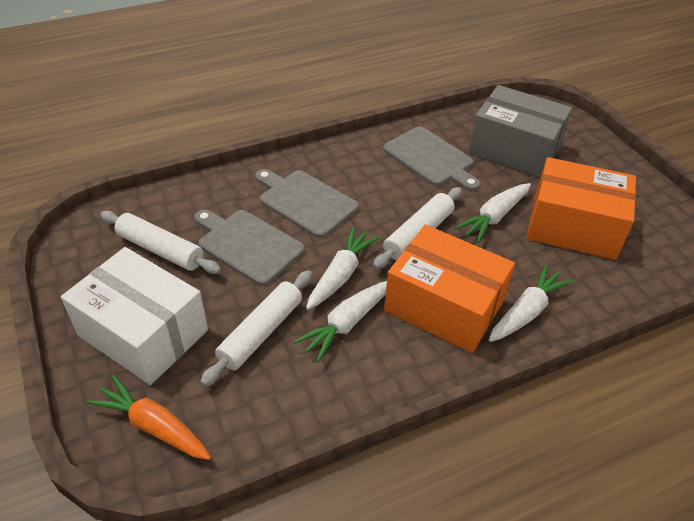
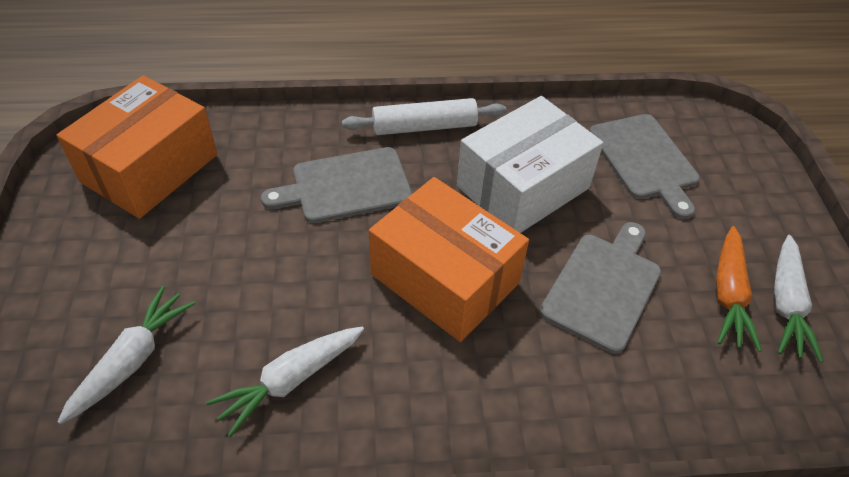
grey box: 1 -> 0
white carrot: 4 -> 3
white rolling pin: 3 -> 1

